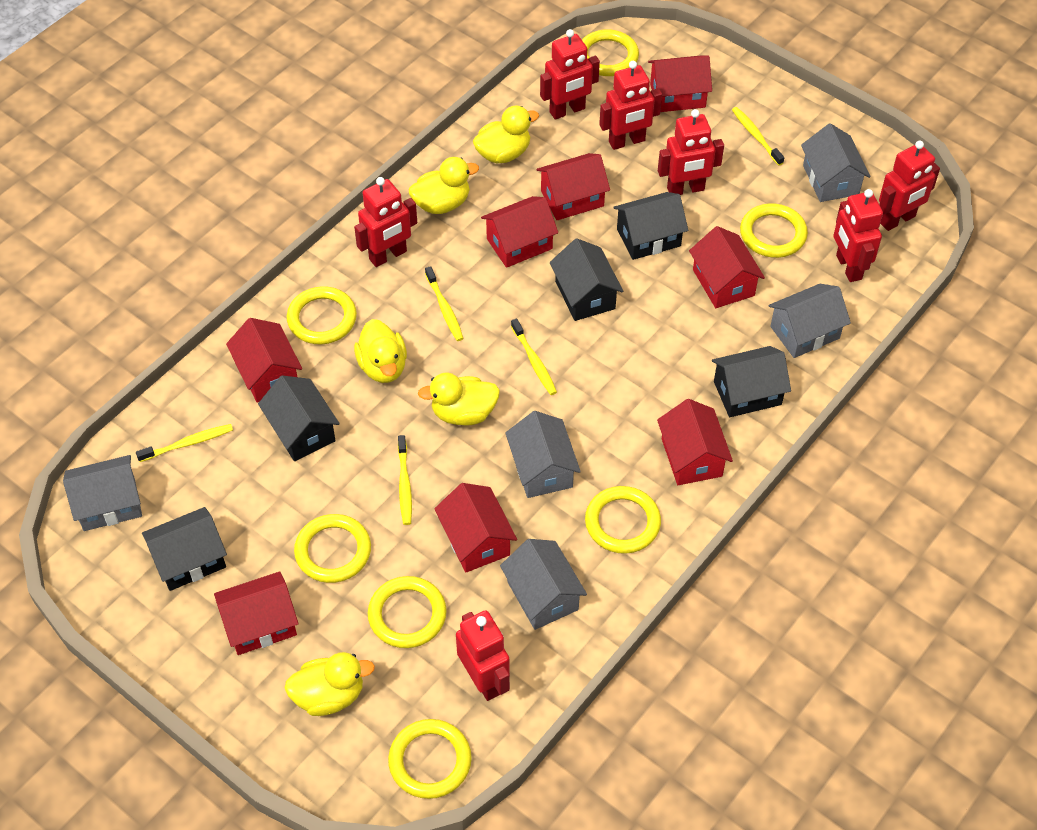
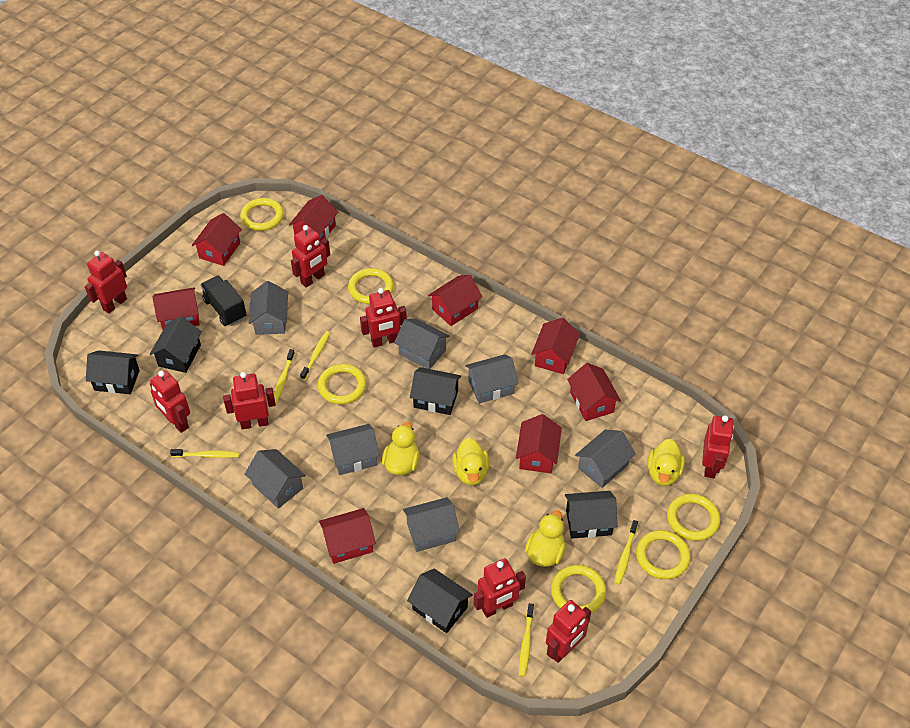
black truck: 0 -> 1
grey house: 5 -> 7
red robot: 7 -> 8
yellow duck: 5 -> 4
yellow ring: 7 -> 6

